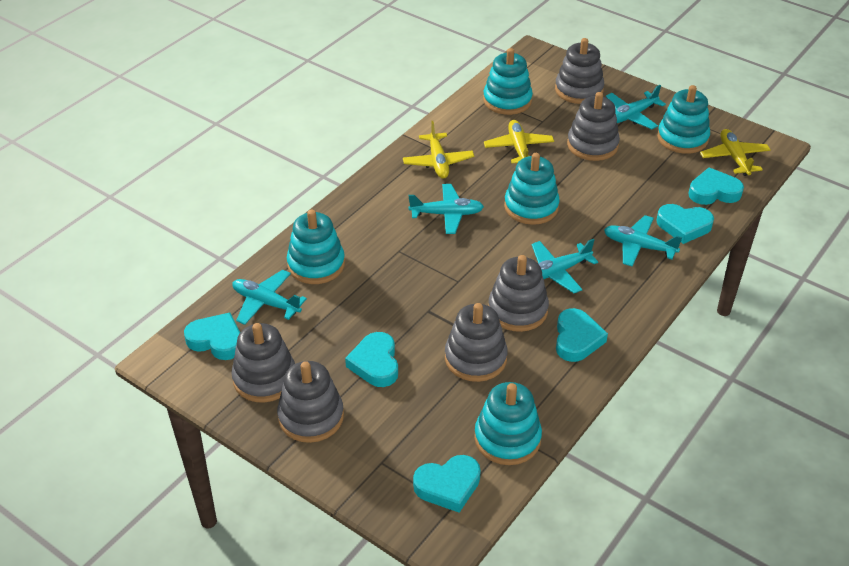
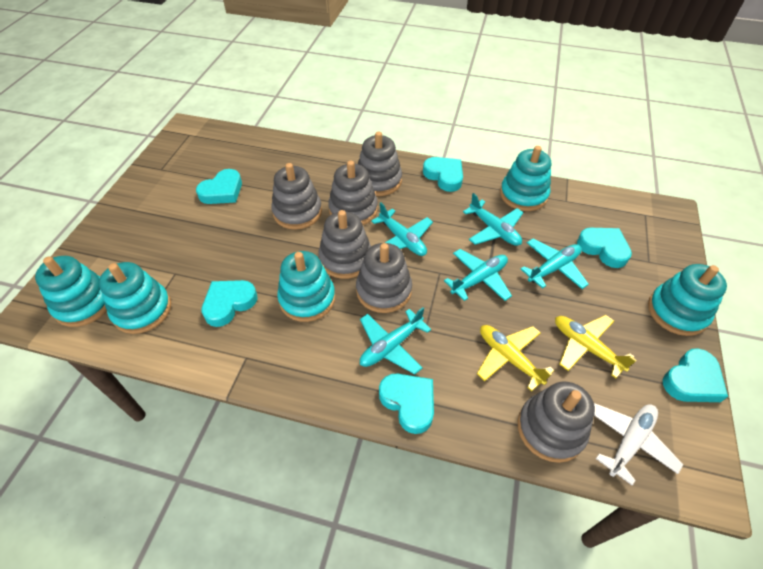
white plane: 0 -> 1
yellow plane: 3 -> 2

